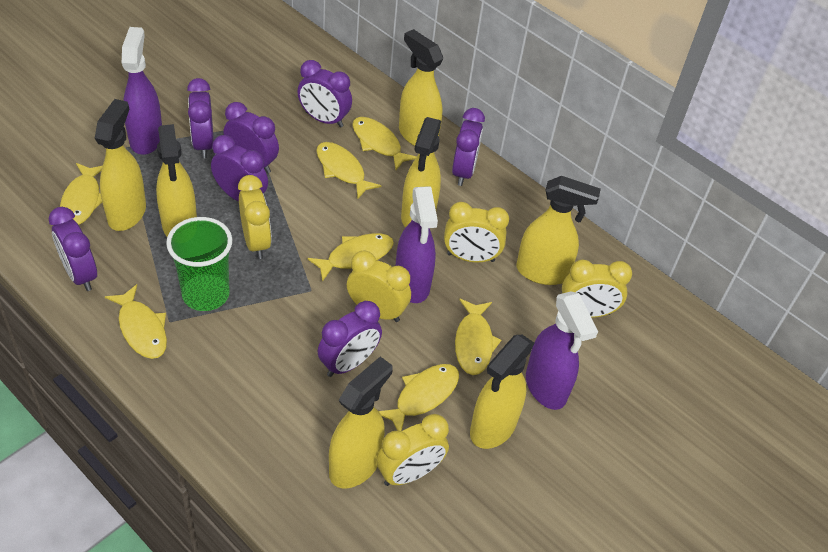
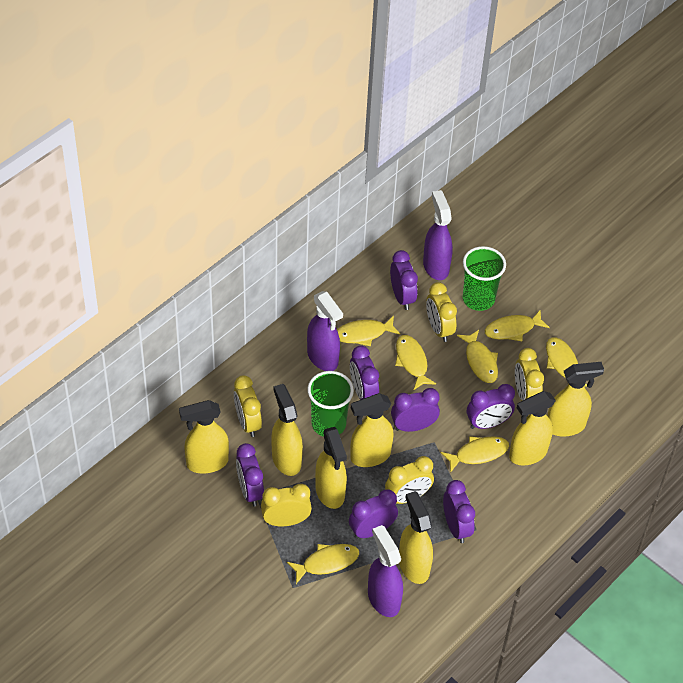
green cup: 1 -> 2

